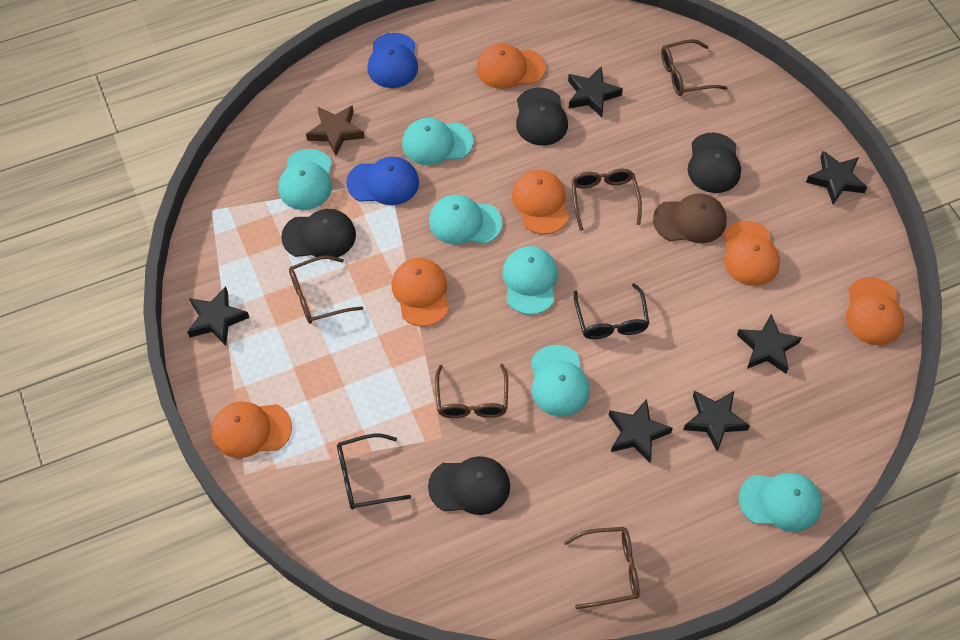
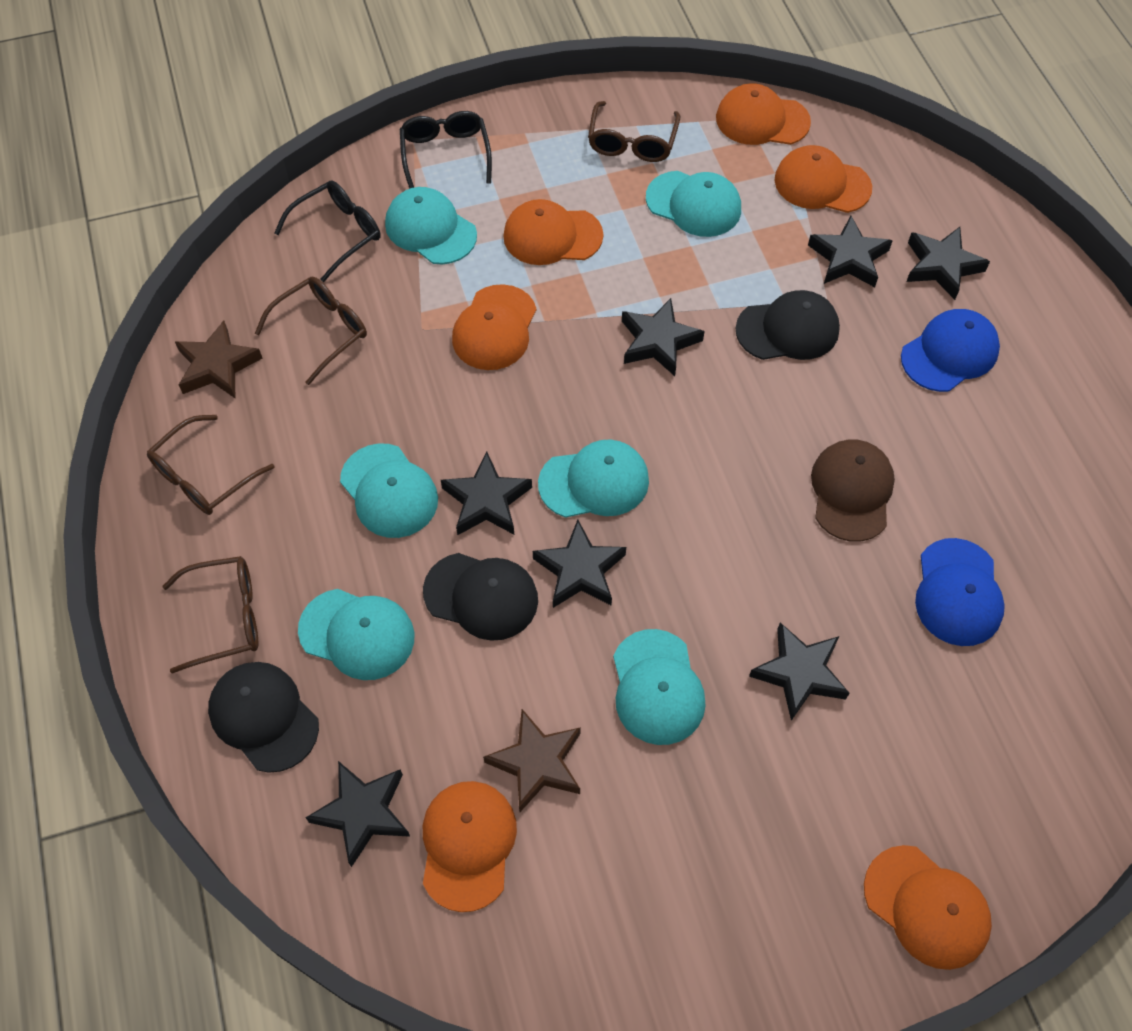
black cap: 4 -> 3
black star: 6 -> 7
brown glasses: 5 -> 4
brown star: 1 -> 2

